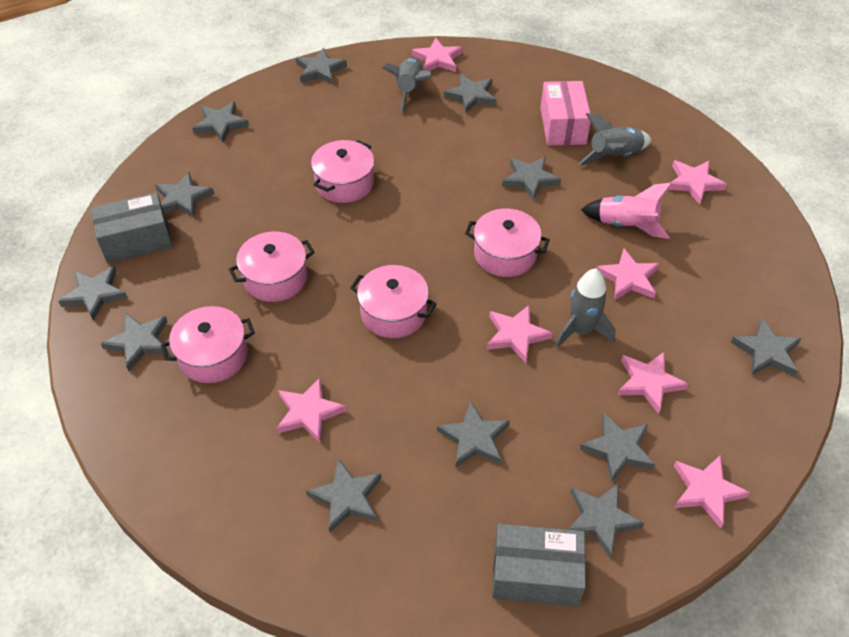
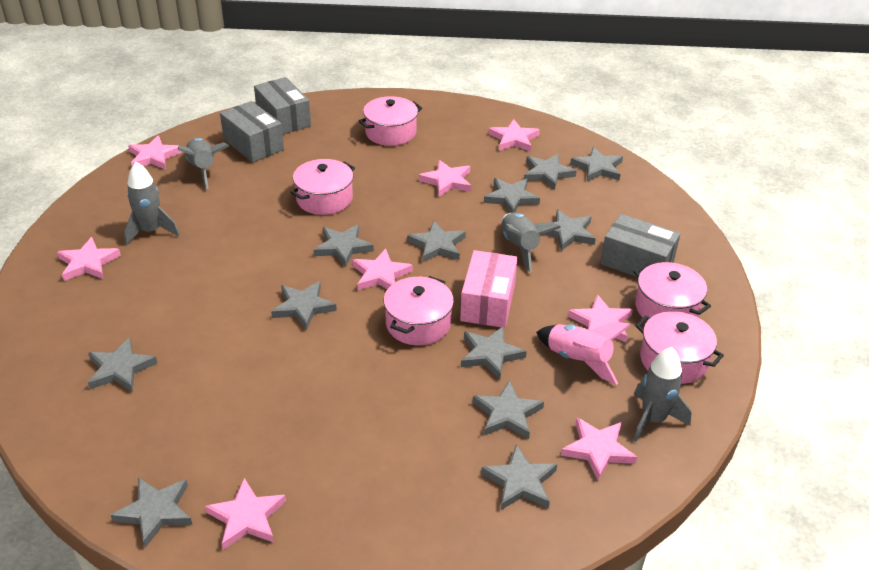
grey box: 2 -> 3
grey rocket: 3 -> 4
pink star: 7 -> 8

